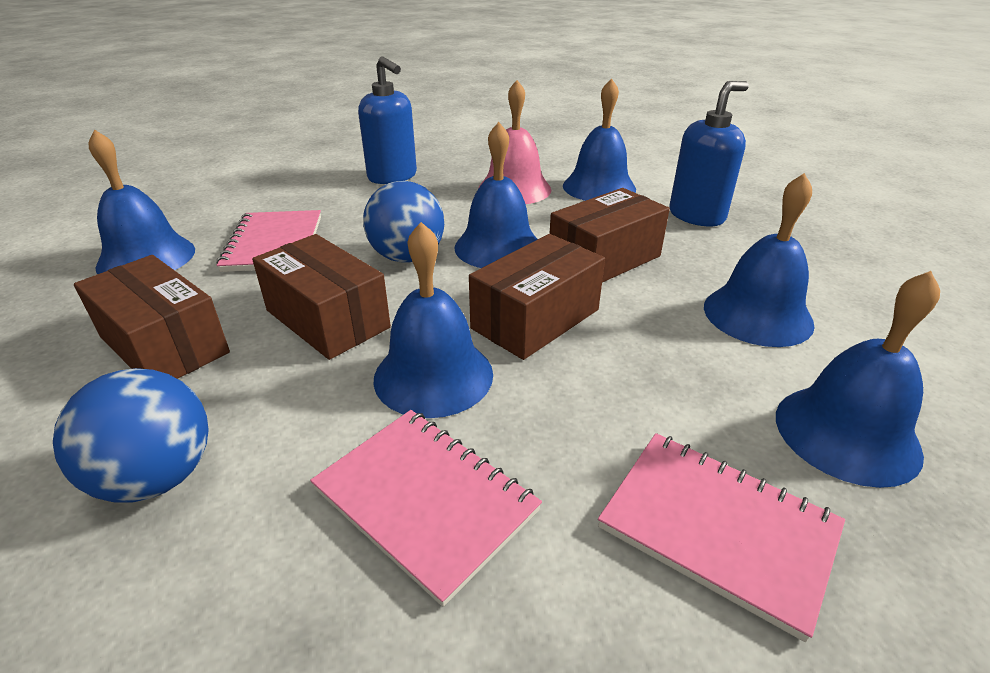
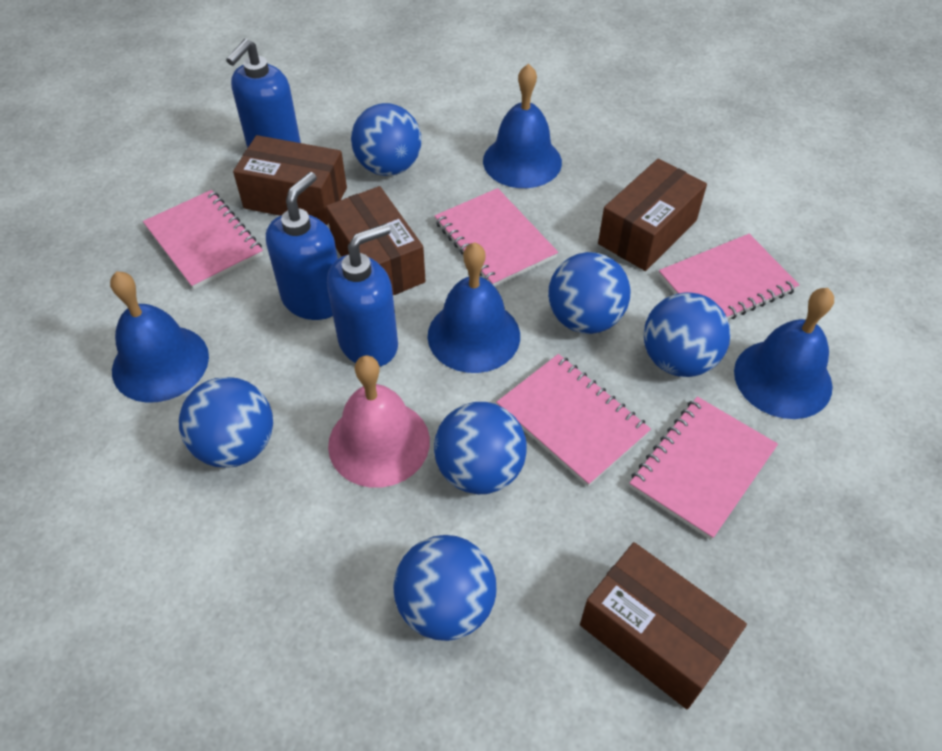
blue ball: 2 -> 6
blue bell: 6 -> 4
blue soap dispenser: 2 -> 3
pink notebook: 3 -> 5

